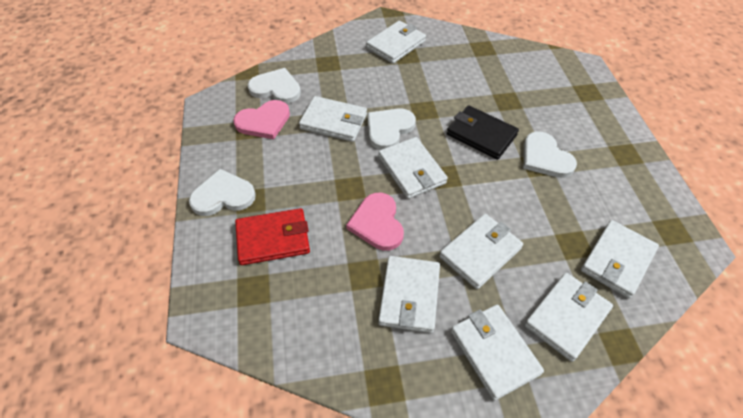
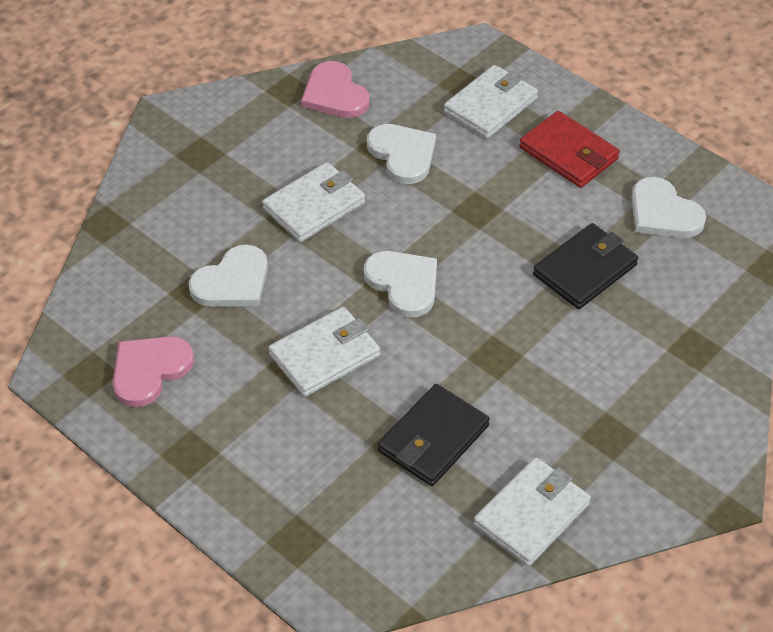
black wallet: 1 -> 2
white wallet: 8 -> 4

